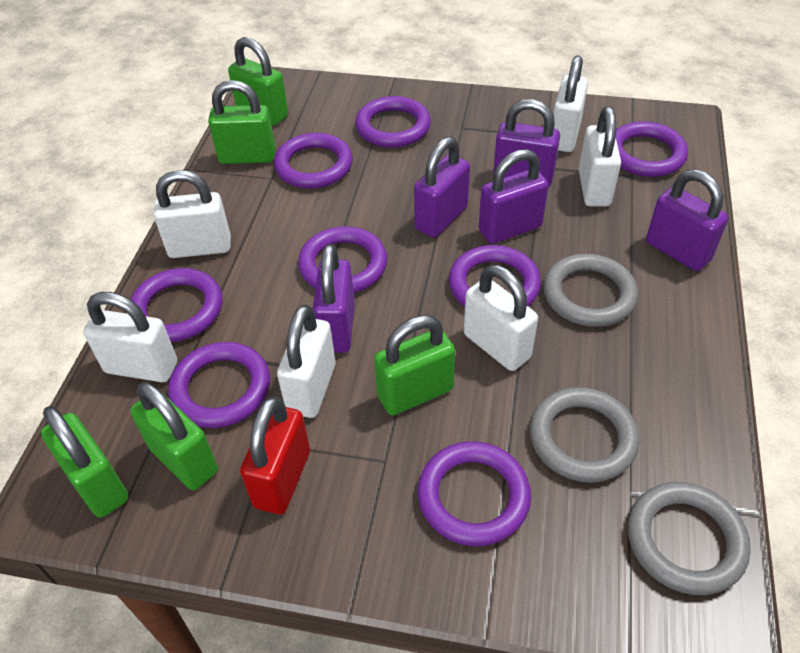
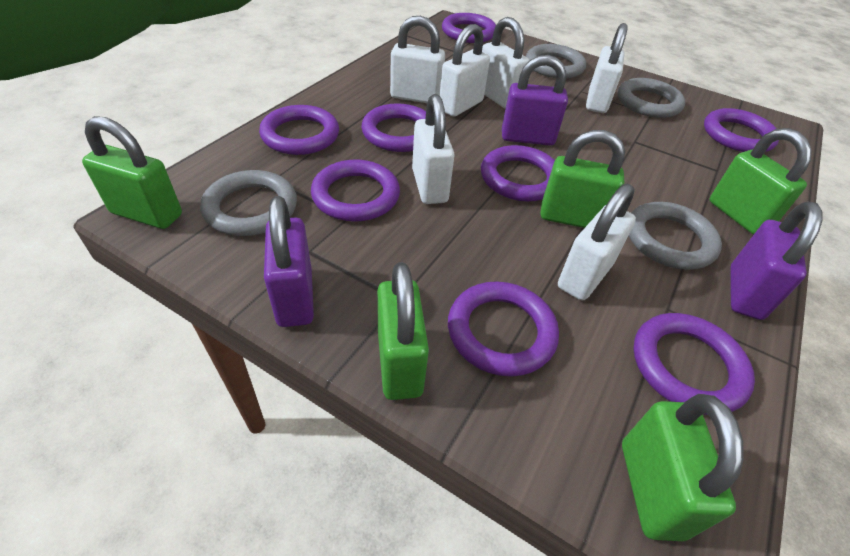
grey ring: 3 -> 4
purple padlock: 5 -> 3
red padlock: 1 -> 0

